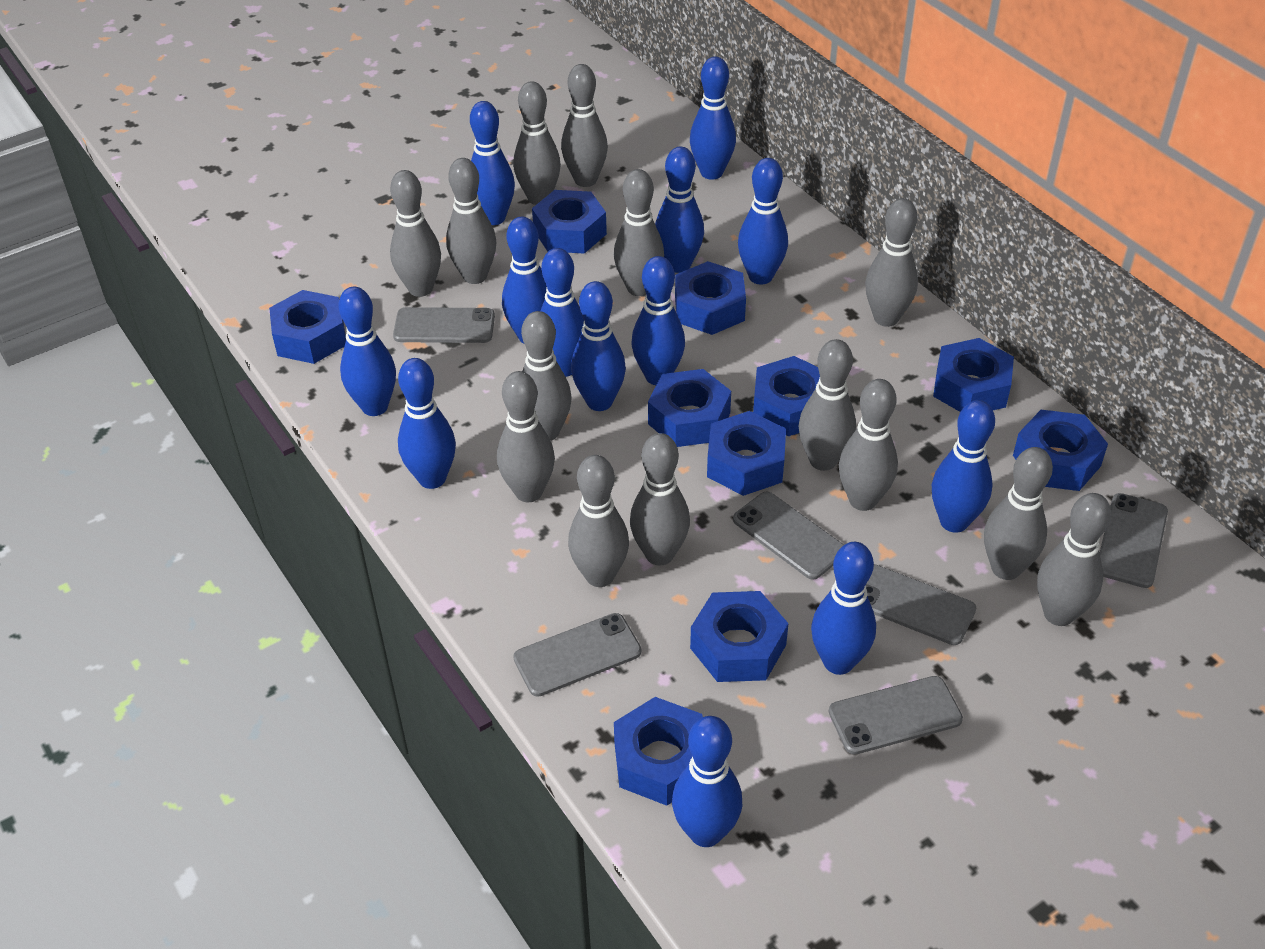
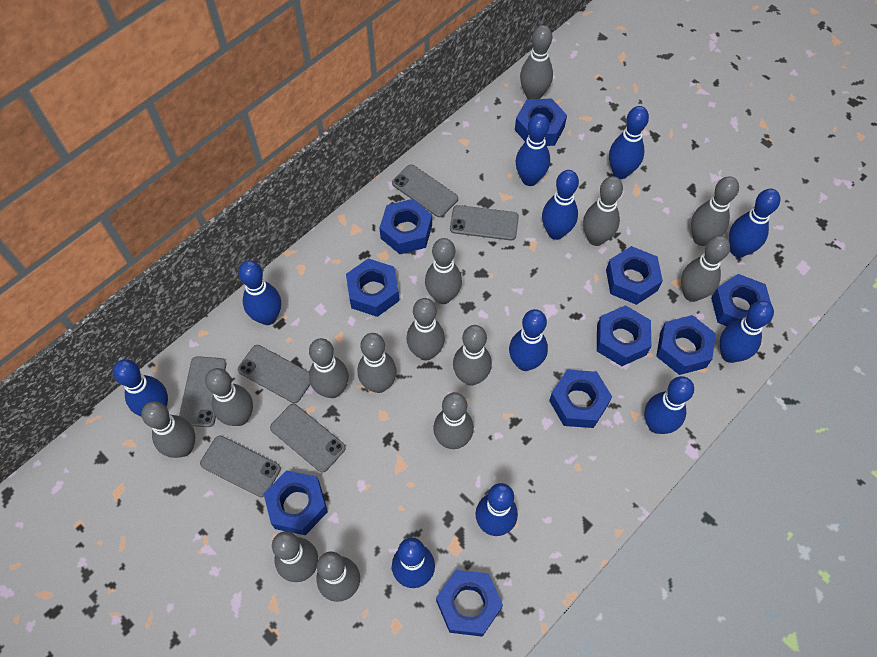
blue bowling pin: 13 -> 11

